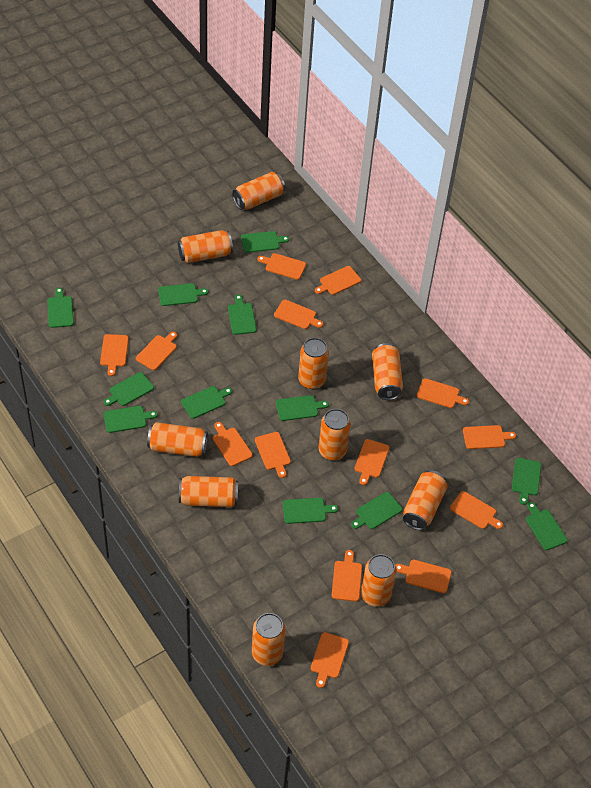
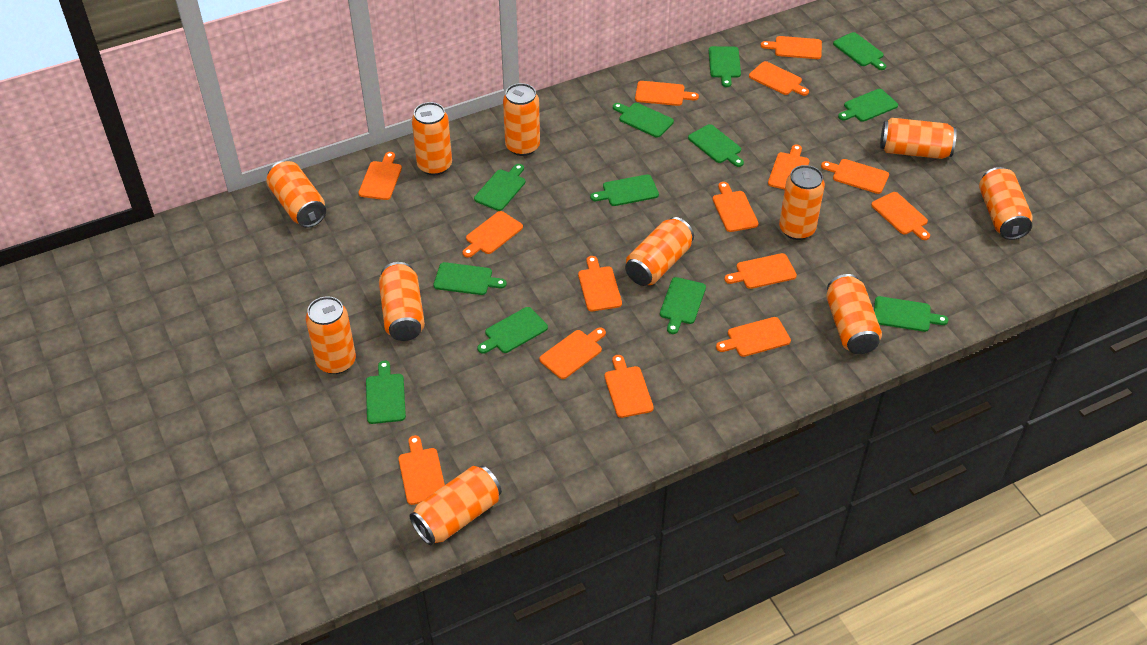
orange can: 10 -> 11
orange cutting board: 14 -> 15

